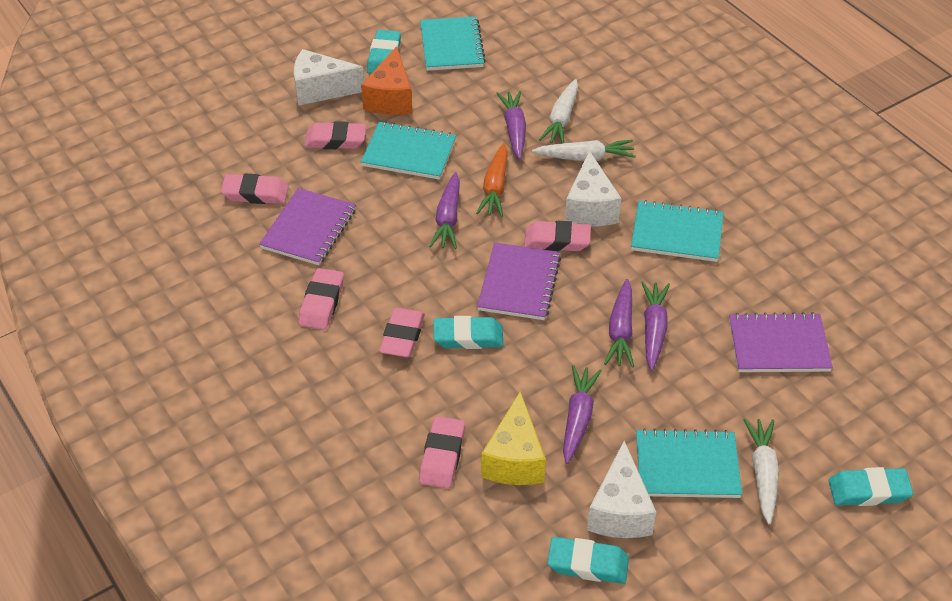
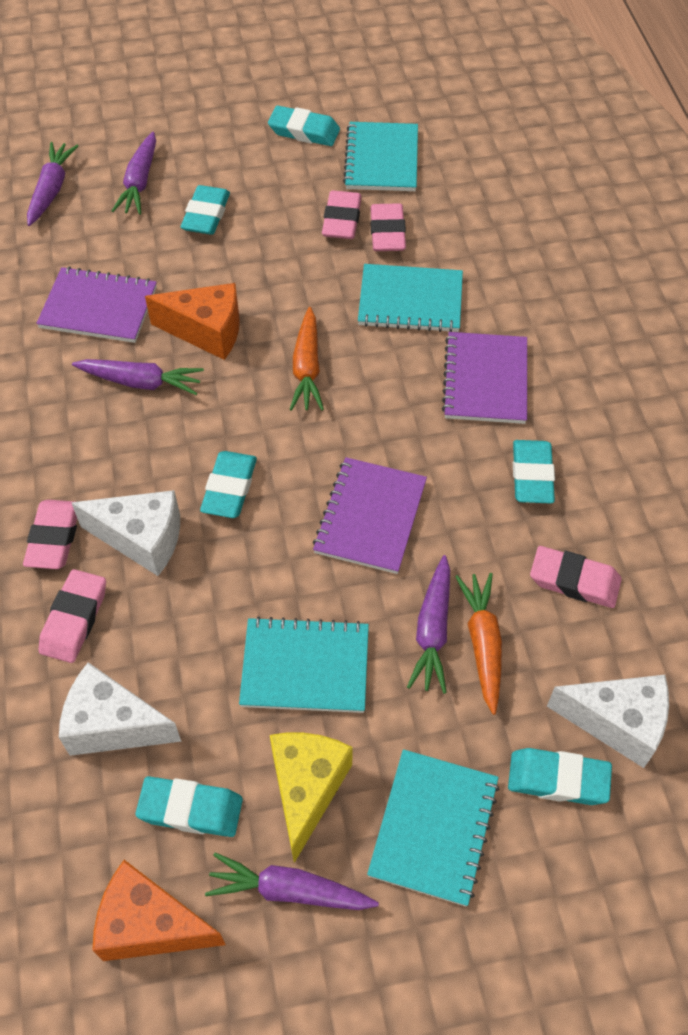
orange carrot: 1 -> 2
orange cheese: 1 -> 2
pink eraser: 6 -> 5
turquoise eraser: 4 -> 6
white carrot: 3 -> 0

